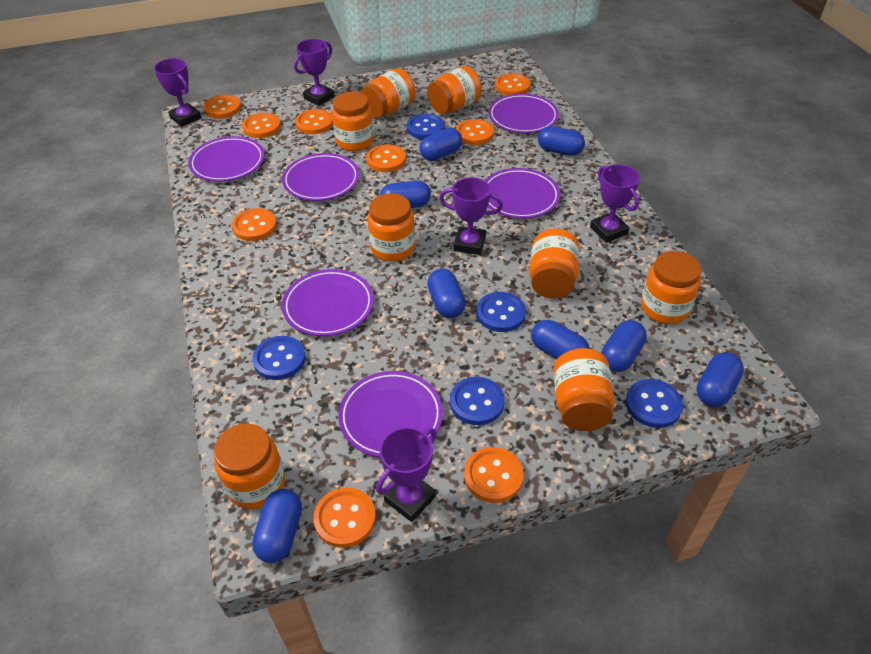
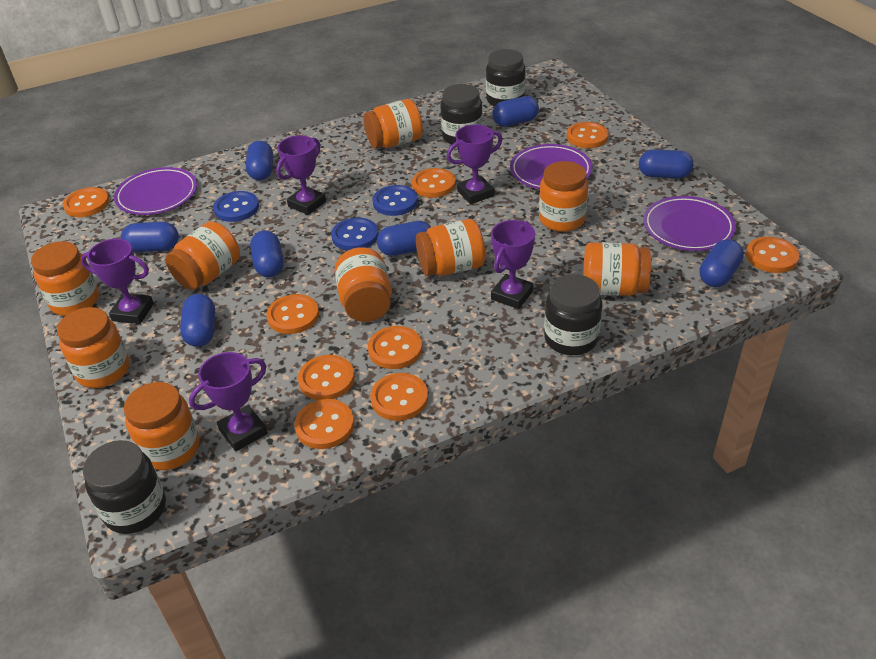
black jar: 0 -> 4
blue button: 5 -> 3
orange jar: 8 -> 9
purple plate: 6 -> 3

